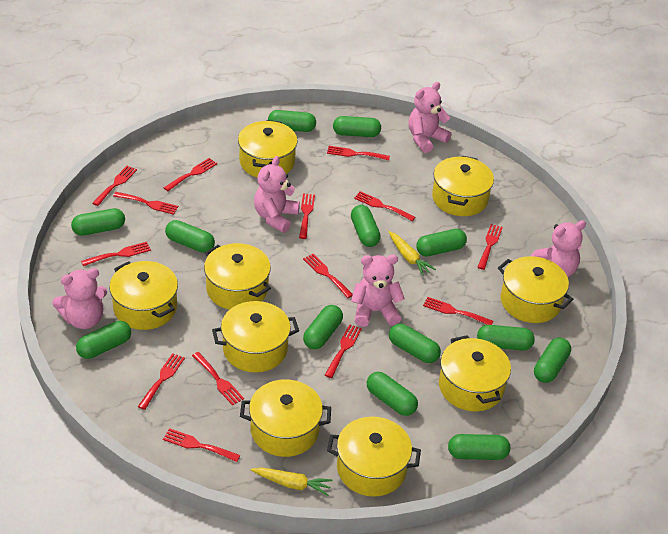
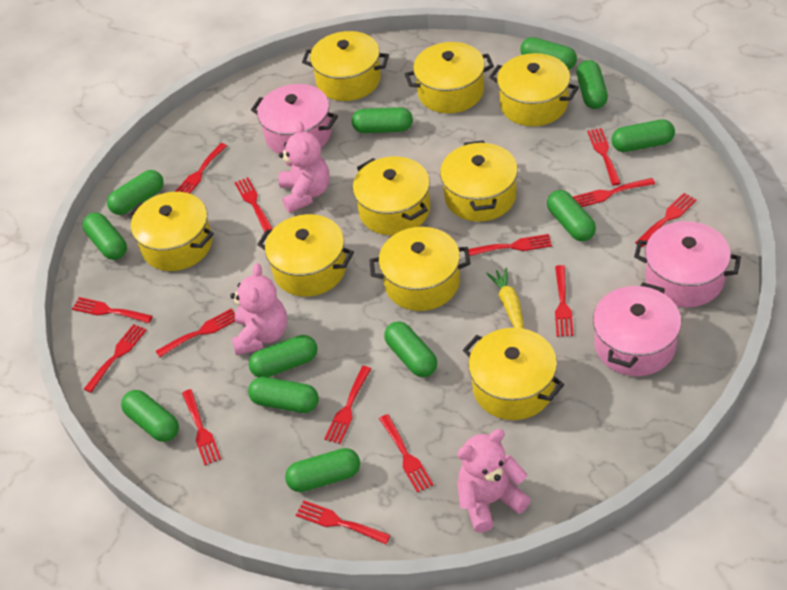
green capsule: 13 -> 12
pink pot: 0 -> 3
pink teddy bear: 5 -> 3
yellow carrot: 2 -> 1

